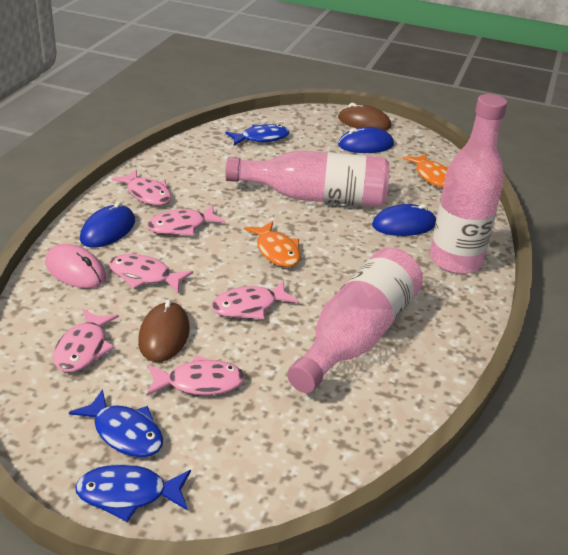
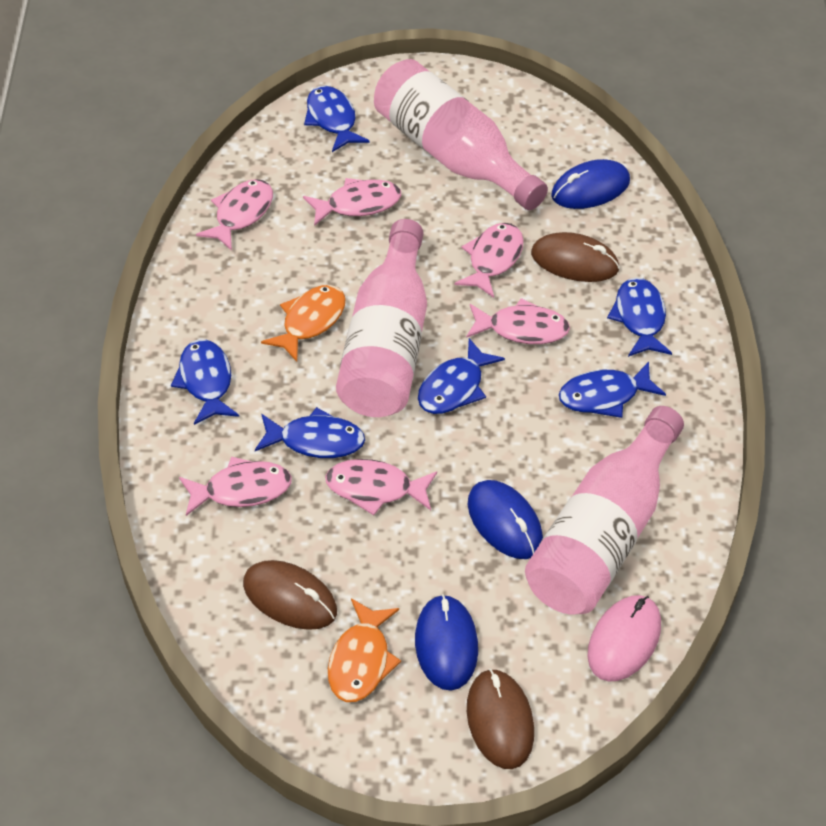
blue fish: 3 -> 6
brown mouse: 2 -> 3

